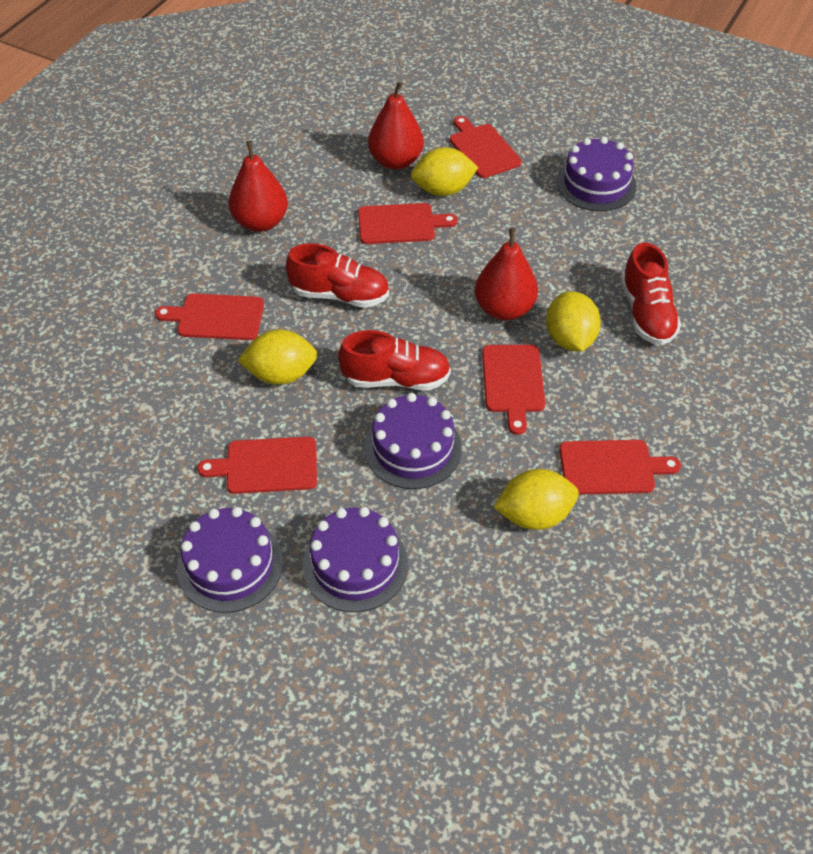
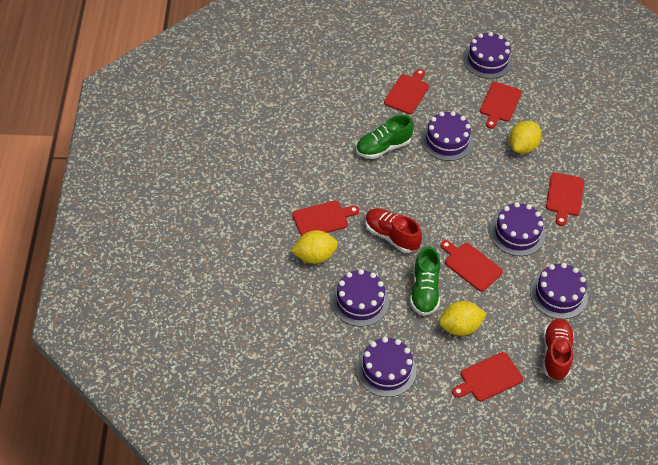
green shoe: 0 -> 2
purple cake: 4 -> 6
red pear: 3 -> 0
red shoe: 3 -> 2
yellow lemon: 4 -> 3

